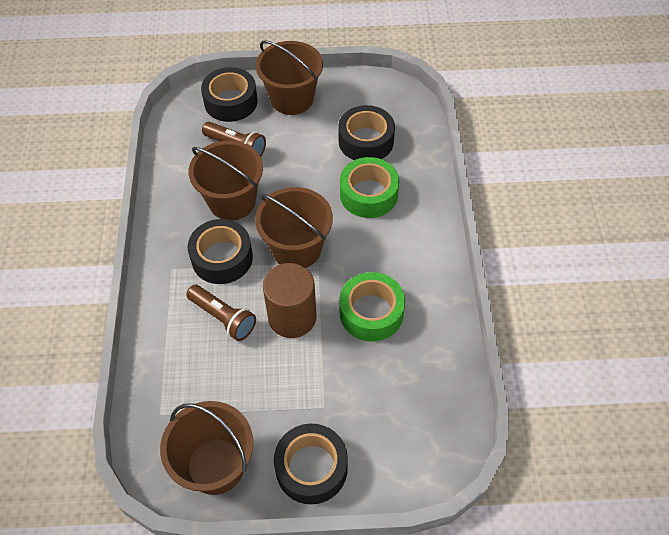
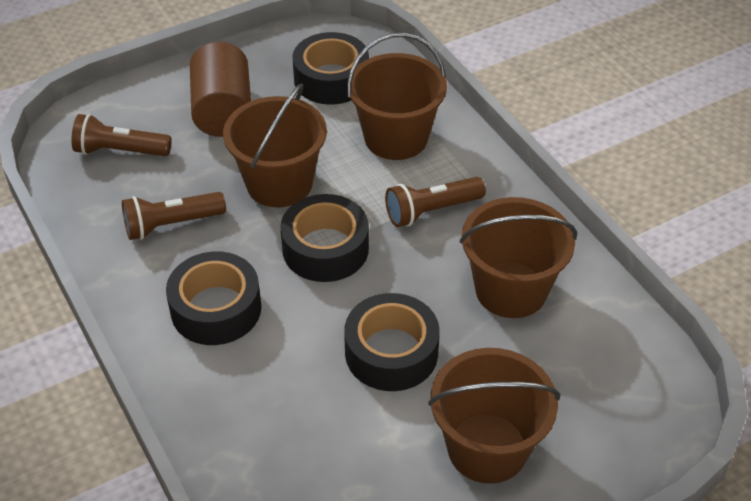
brown flashlight: 2 -> 3
green tape: 2 -> 0

